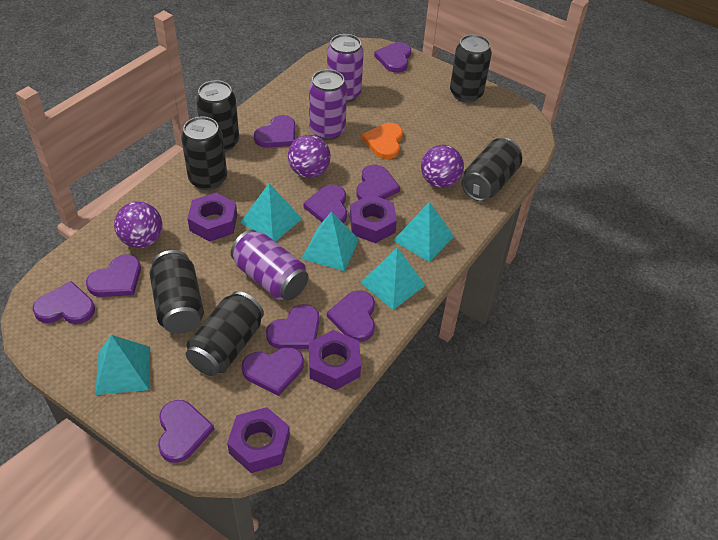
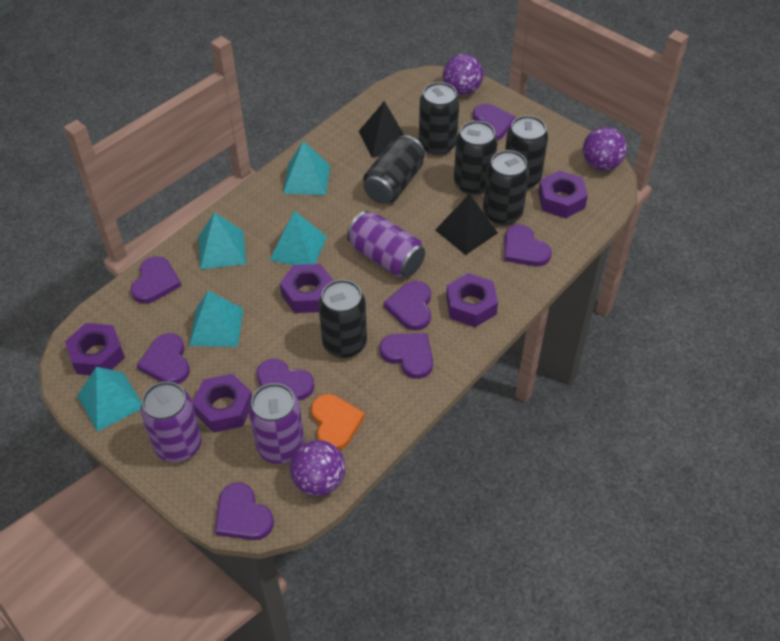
black pyramid: 0 -> 2
purple heart: 10 -> 8
purple nut: 4 -> 5

